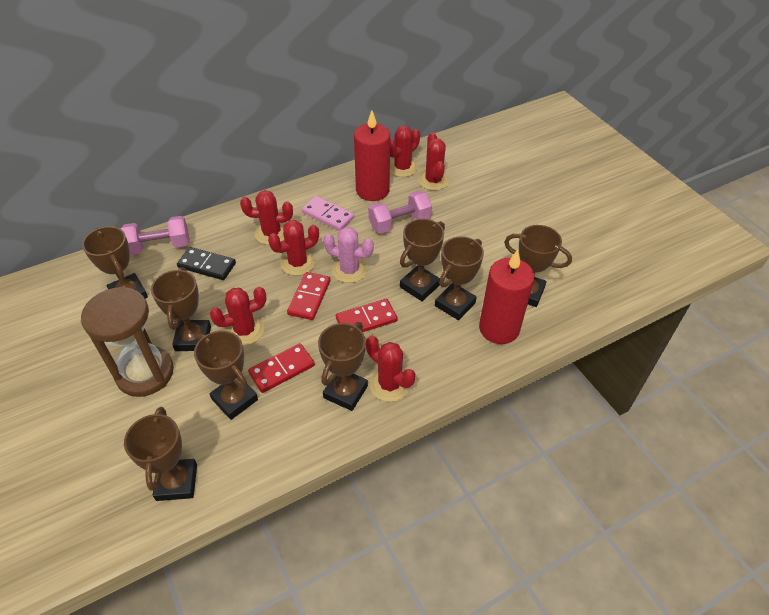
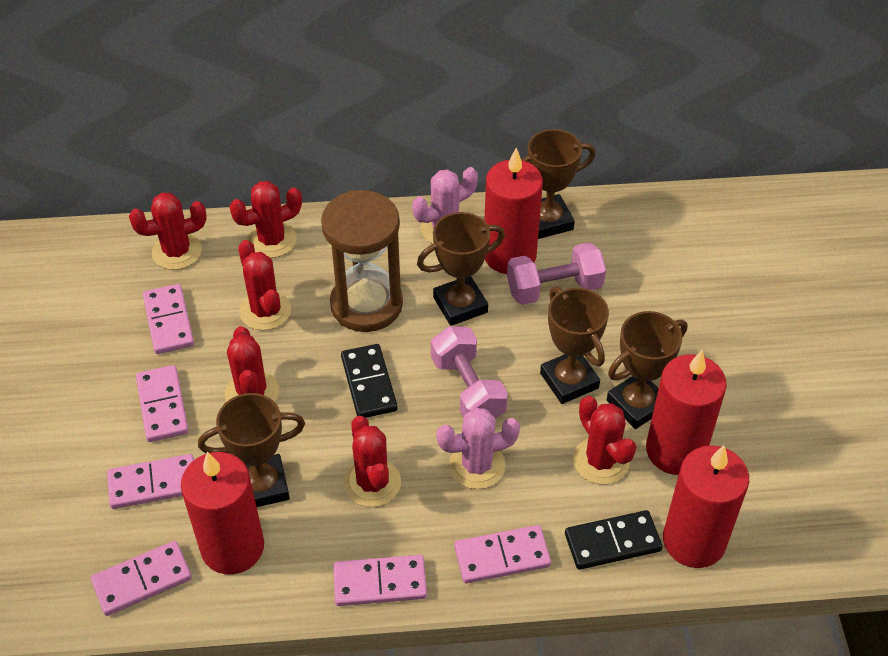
black domino: 1 -> 2
brown trophy: 8 -> 5
pink cactus: 1 -> 2
pink domino: 1 -> 6
red candle: 2 -> 4
red domino: 3 -> 0

